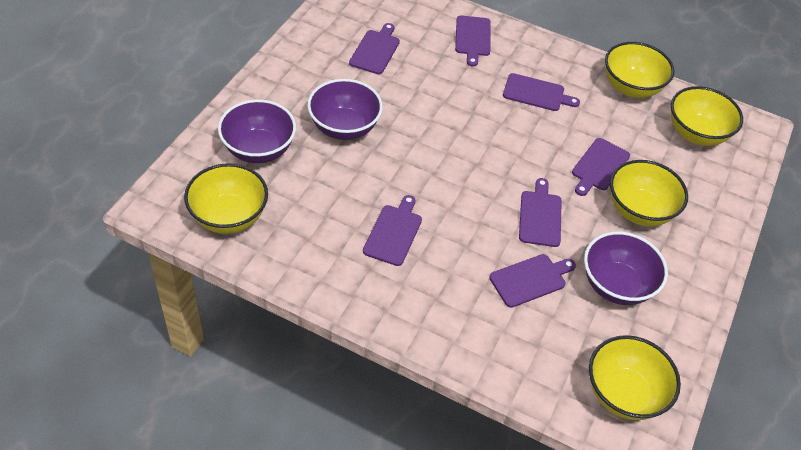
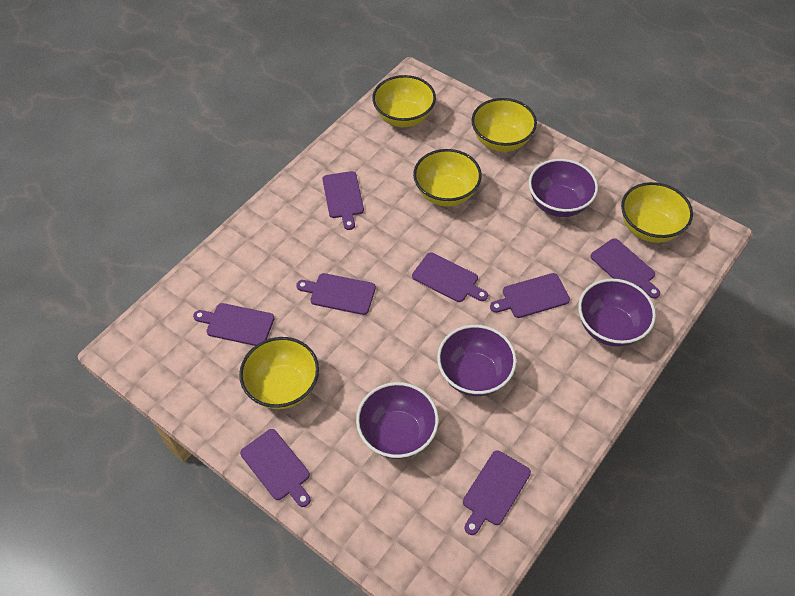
purple bowl: 3 -> 4
purple cutting board: 7 -> 8

